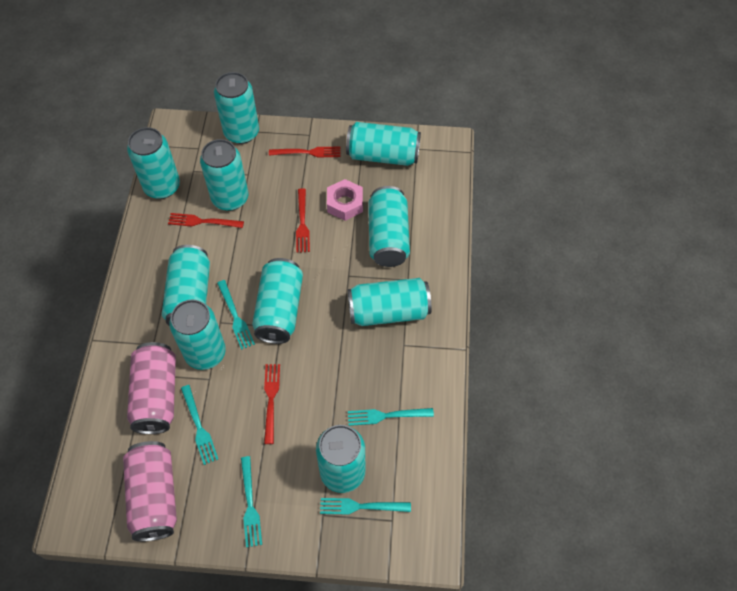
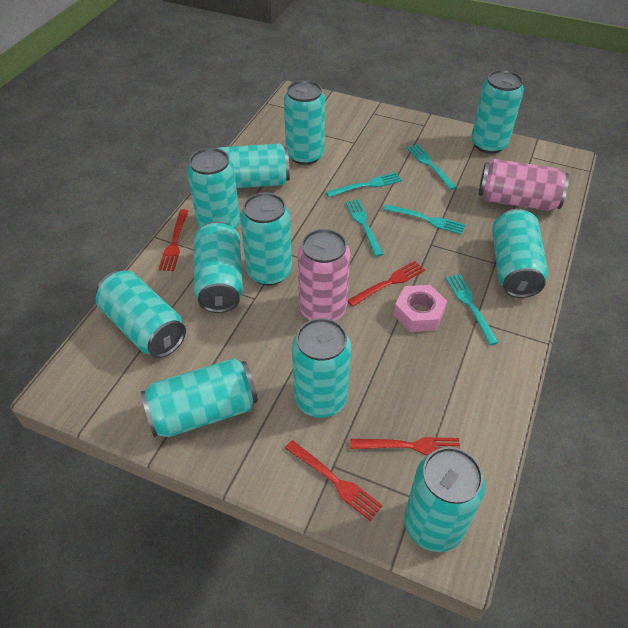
turquoise can: 10 -> 11

